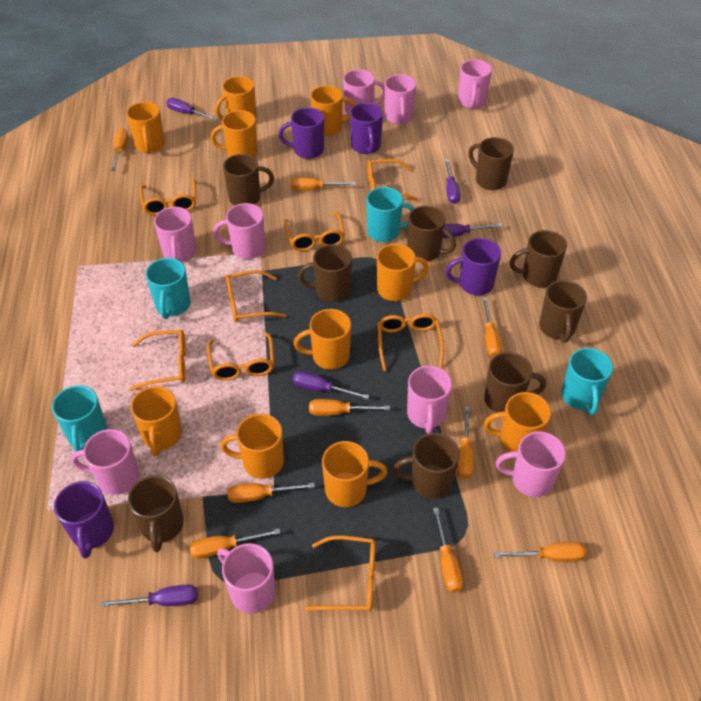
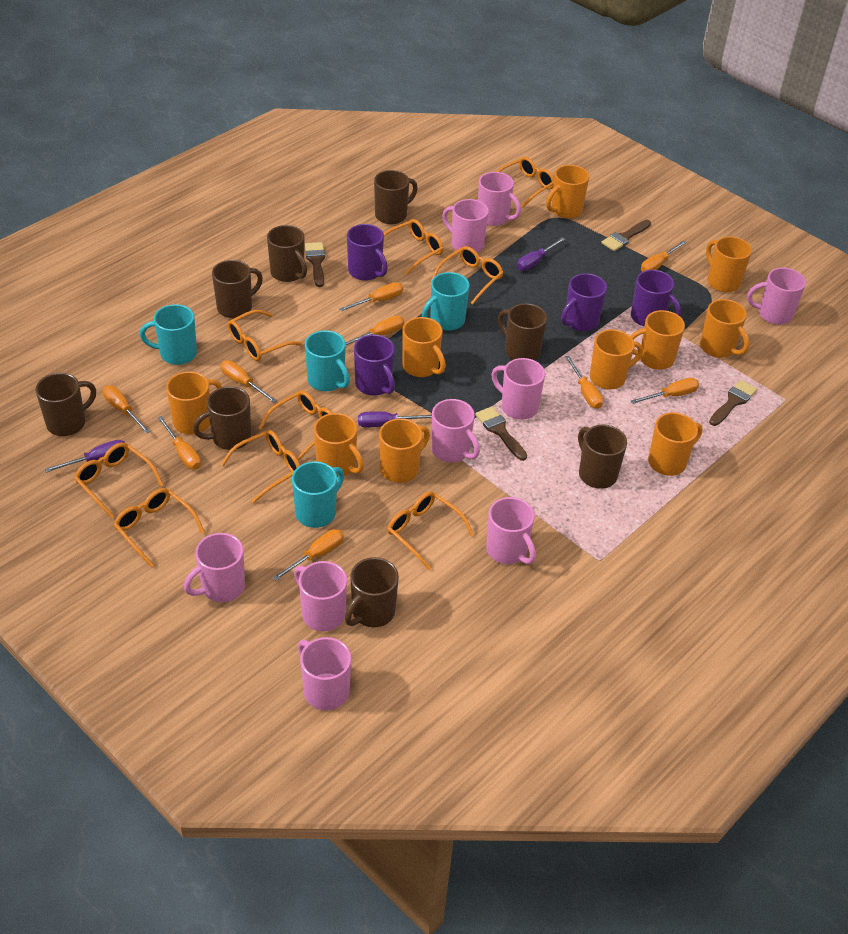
brown brush: 0 -> 4
brown mug: 9 -> 8
orange glasses: 8 -> 9
purple screwdriver: 5 -> 3

